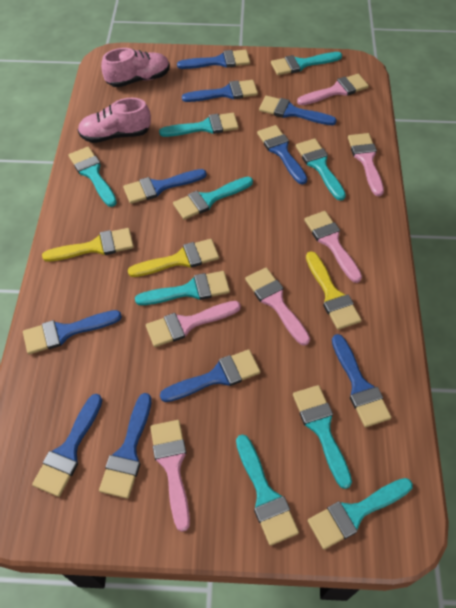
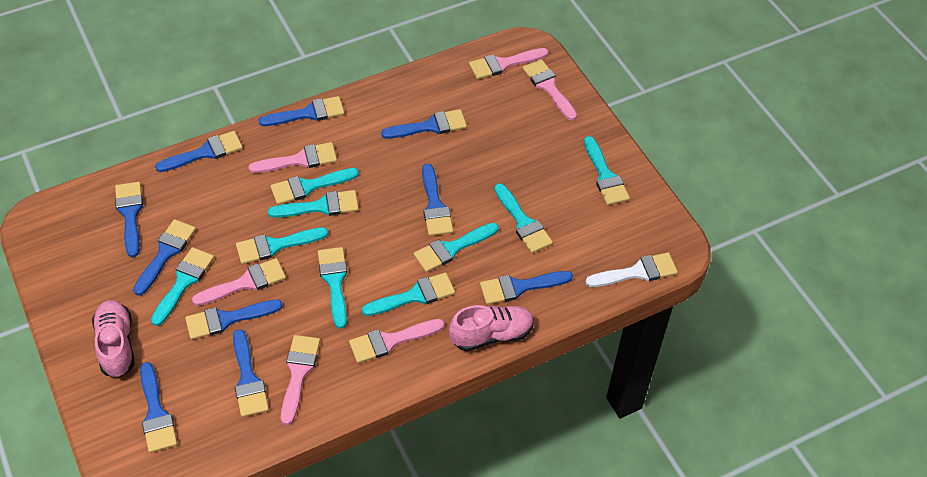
white brush: 0 -> 1
yellow brush: 3 -> 0

